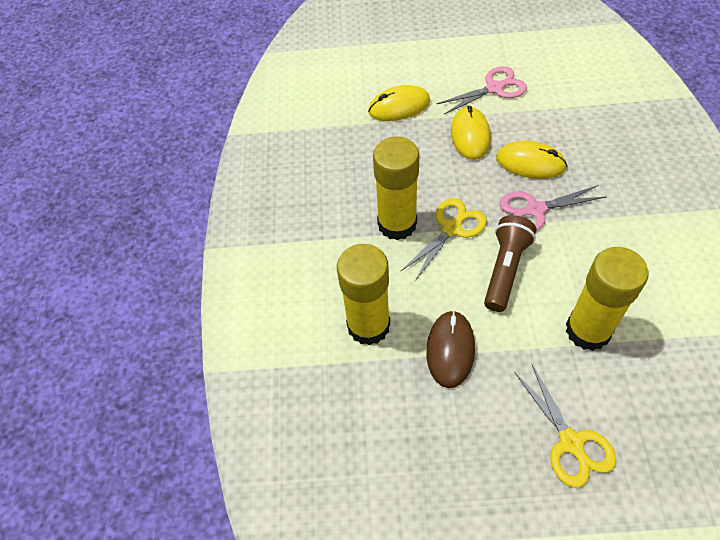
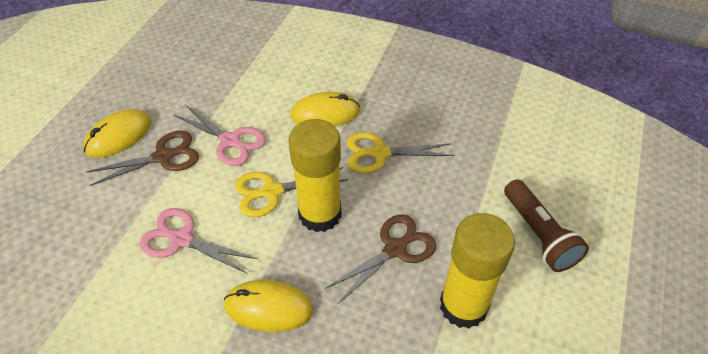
brown mouse: 1 -> 0
brown scissors: 0 -> 2
yellow glue stick: 3 -> 2

